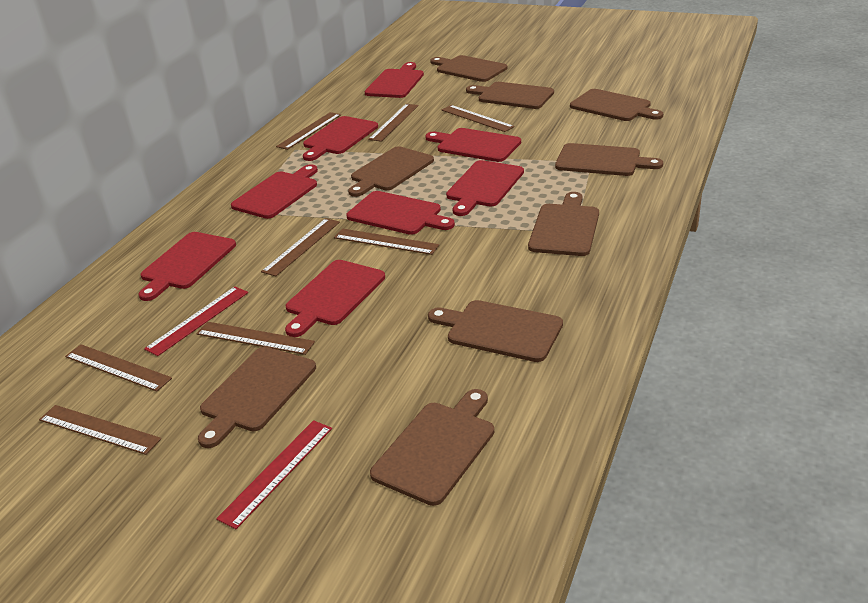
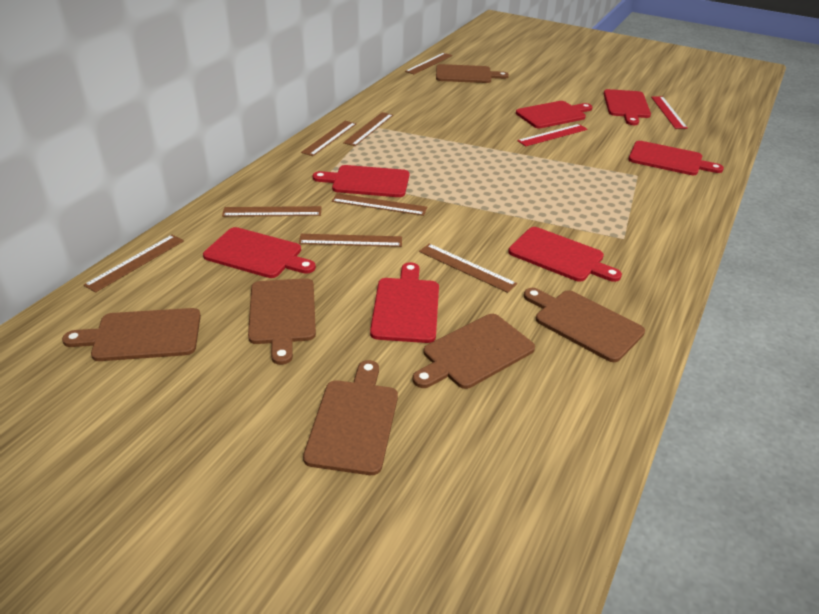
brown cutting board: 9 -> 6
red cutting board: 8 -> 7

